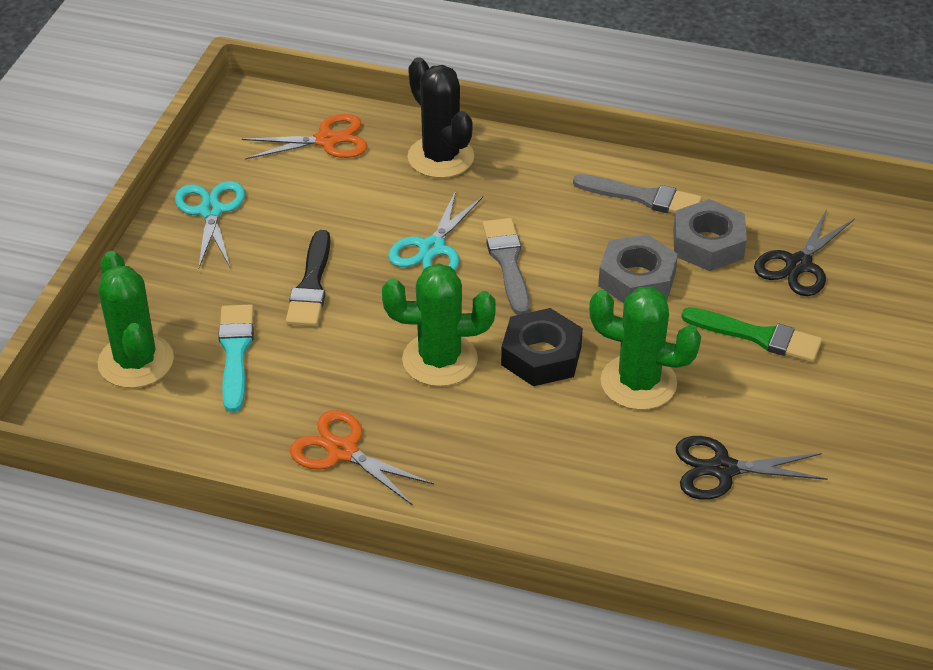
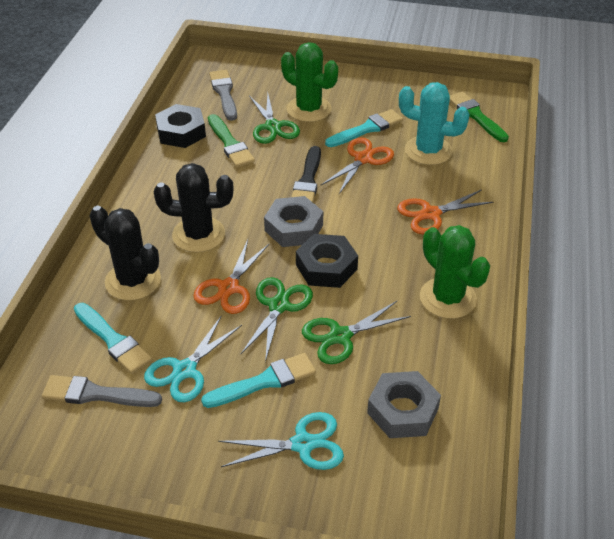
black cactus: 1 -> 2
black nut: 1 -> 2
black scissors: 2 -> 0
green brush: 1 -> 2
green cactus: 3 -> 2
green scissors: 0 -> 3
orange scissors: 2 -> 3
turquoise brush: 1 -> 3
turquoise cactus: 0 -> 1

